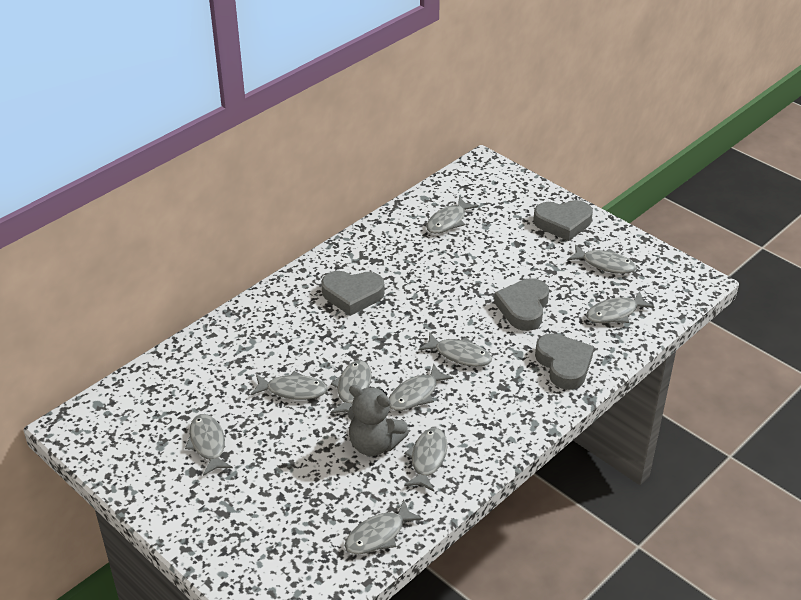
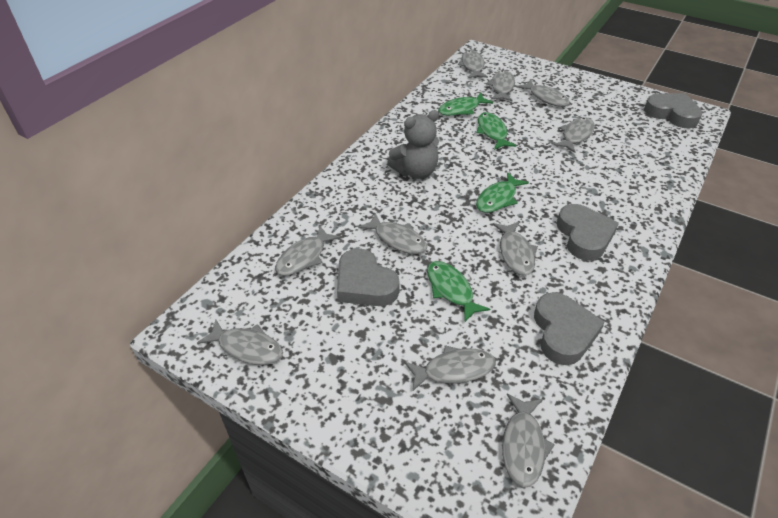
green fish: 0 -> 4

